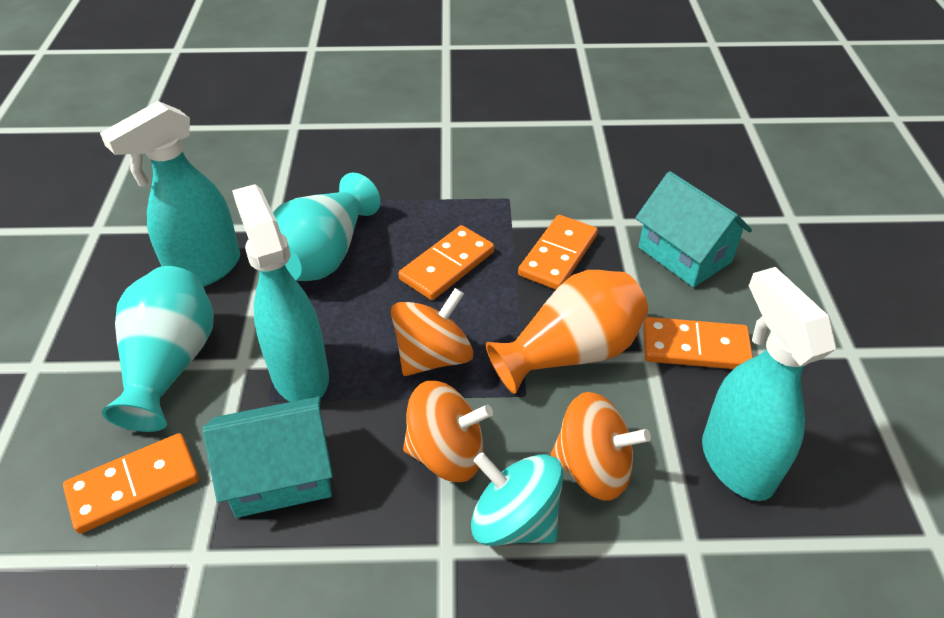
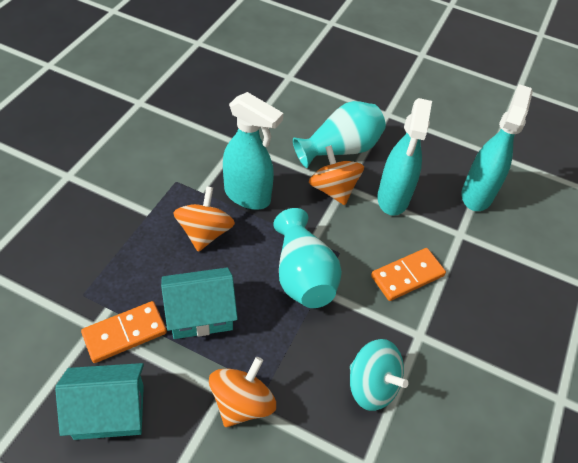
orange domino: 4 -> 2
orange vase: 1 -> 0

